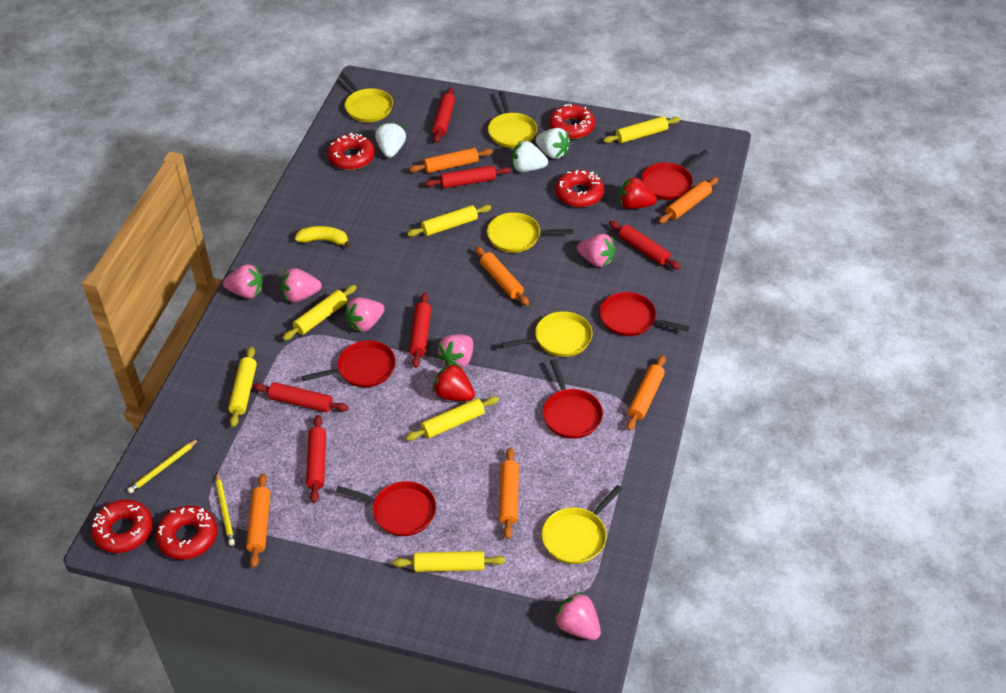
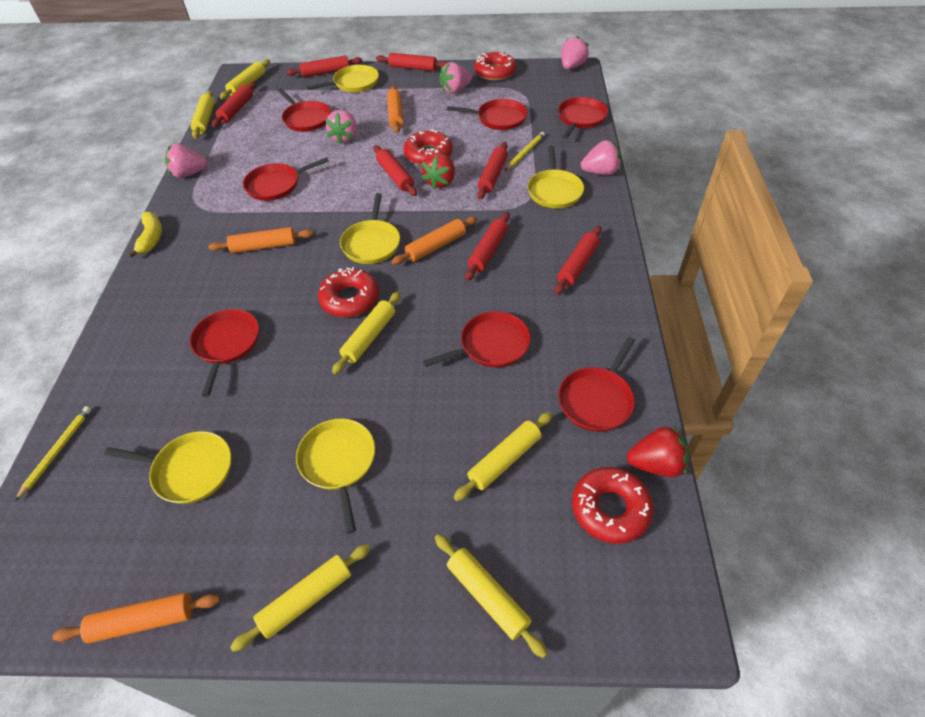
orange rolling pin: 6 -> 4
pink strawberry: 6 -> 5
red donut: 5 -> 4
red pan: 5 -> 7
red rolling pin: 6 -> 7
white strawberry: 3 -> 0

